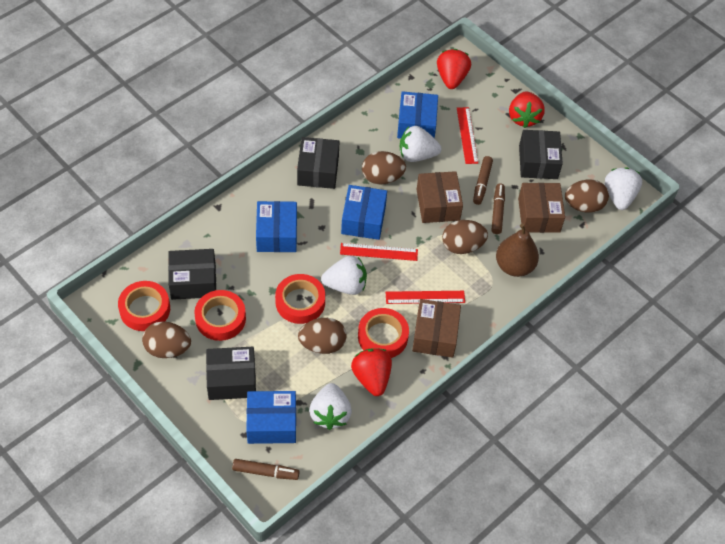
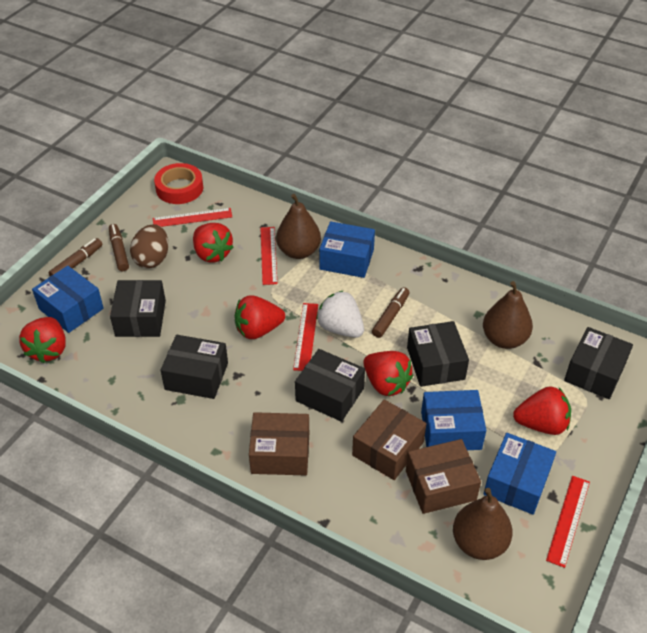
black box: 4 -> 5
brown egg: 5 -> 1
brown pear: 1 -> 3
red ruler: 3 -> 4
red strawberry: 3 -> 5
red tape: 4 -> 1
white strawberry: 4 -> 1

